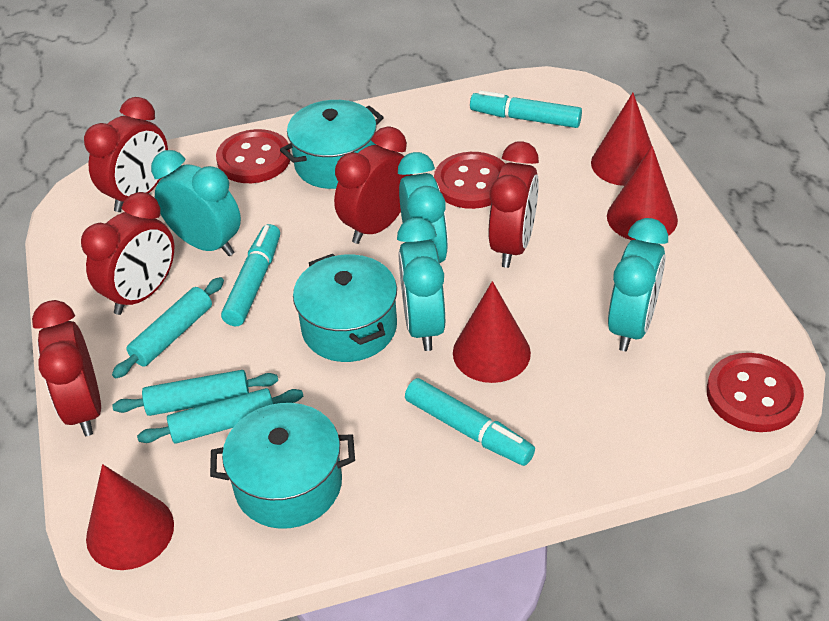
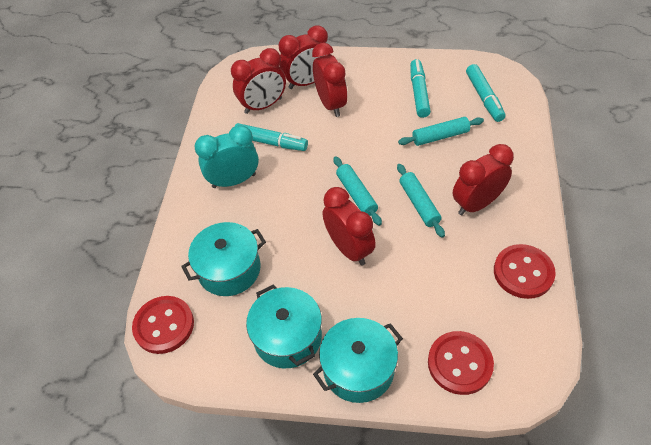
red cone: 4 -> 0
turquoise clock: 4 -> 1

